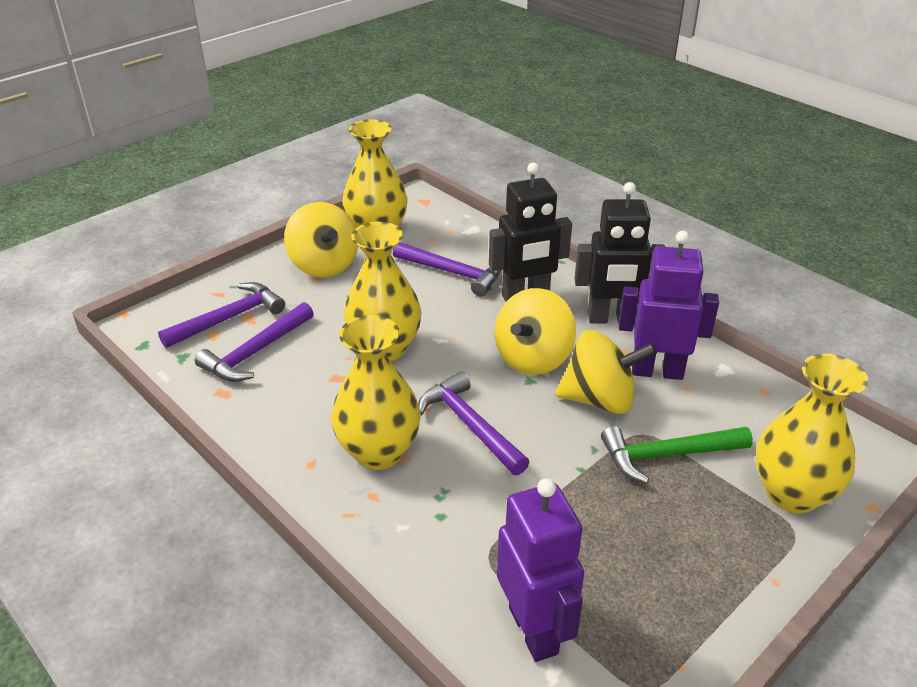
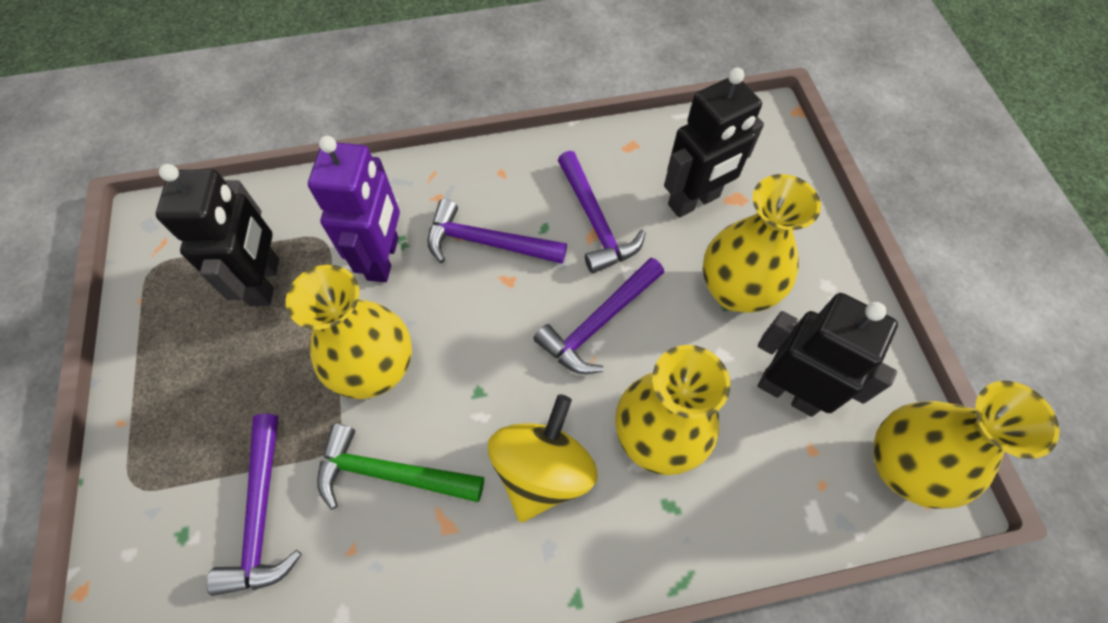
black robot: 2 -> 3
purple robot: 2 -> 1
yellow spinning top: 3 -> 1

